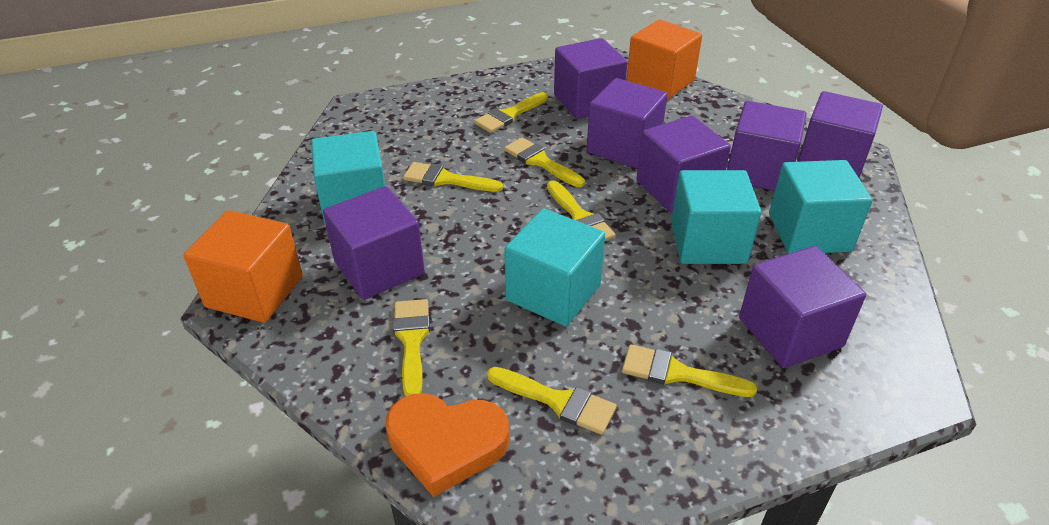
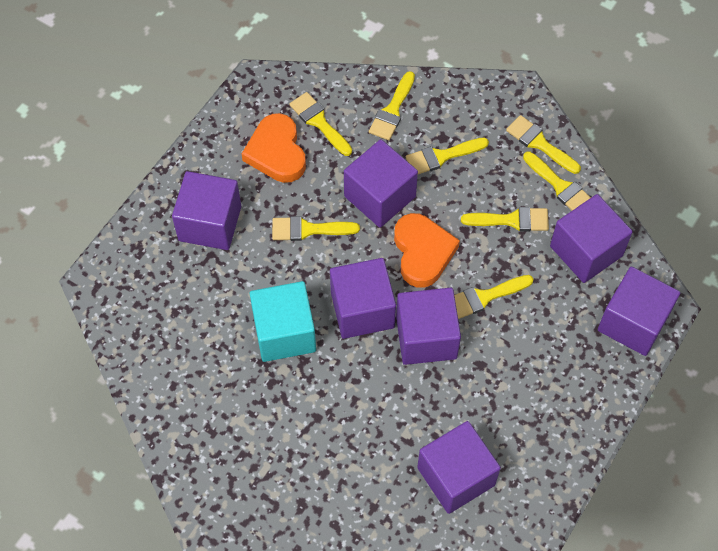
orange cube: 2 -> 0
orange heart: 1 -> 2
turquoise cube: 4 -> 1
yellow brush: 7 -> 8

